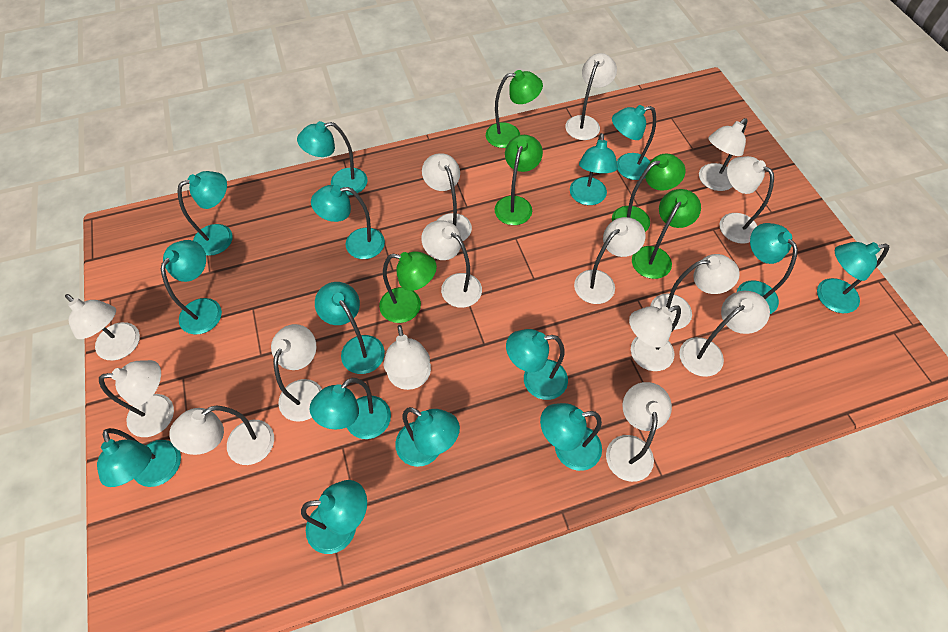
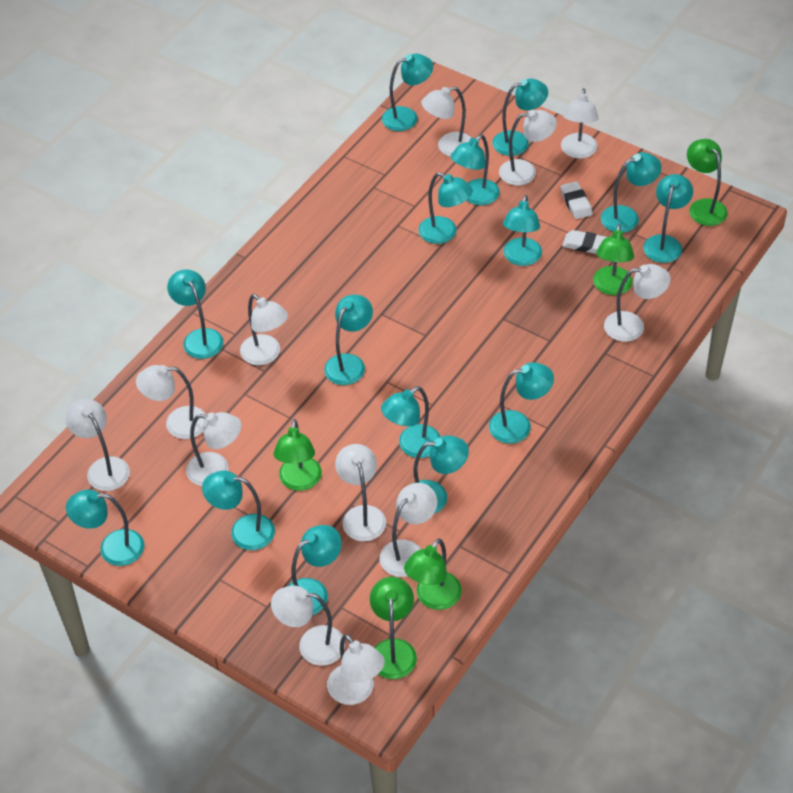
white eraser: 0 -> 2
white lamp: 15 -> 12

